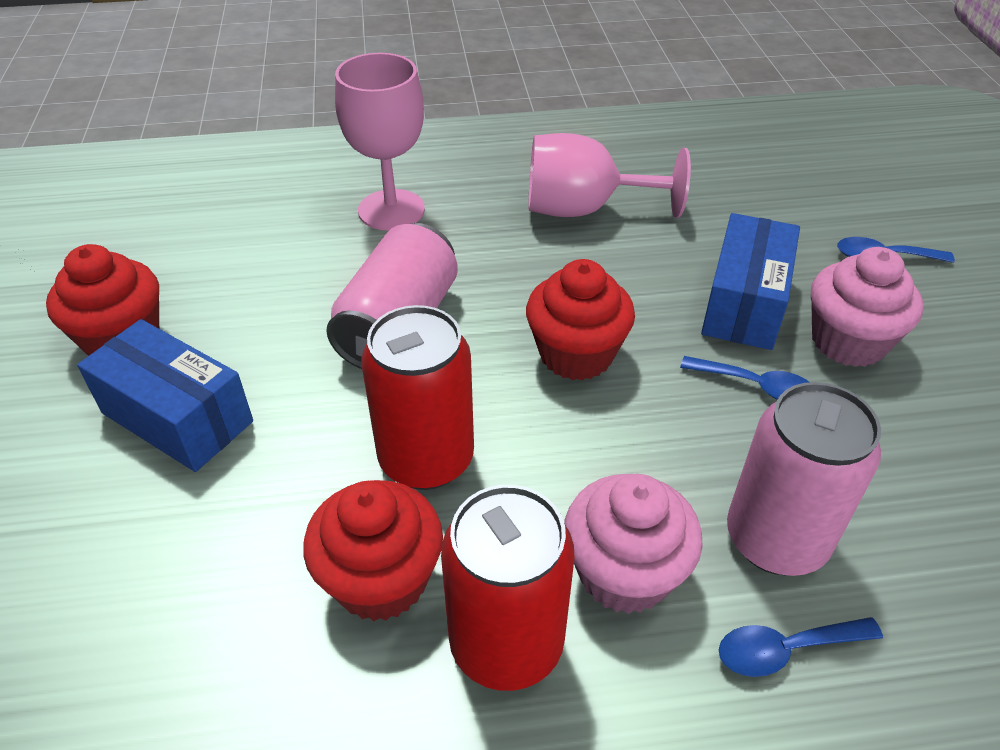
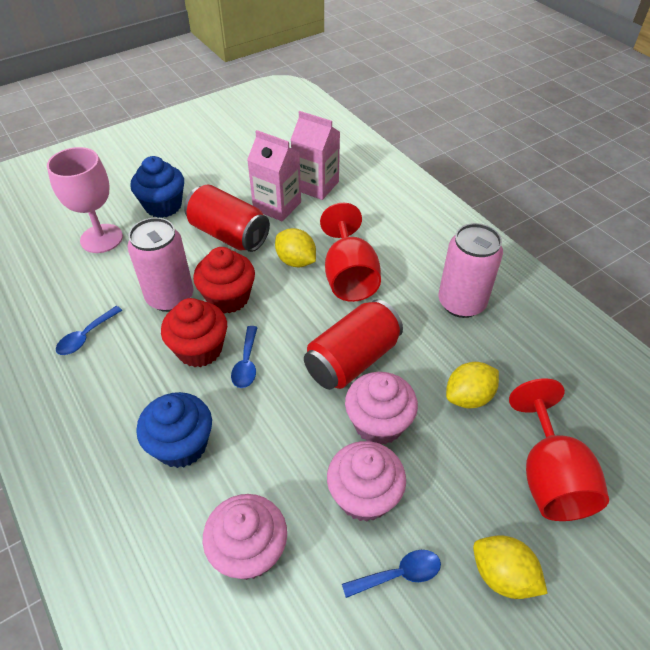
blue box: 2 -> 0
blue cupcake: 0 -> 2
pink carton: 0 -> 2
pink cupcake: 2 -> 3
pink goblet: 2 -> 1
red cupcake: 3 -> 2
red goblet: 0 -> 2
yellow lemon: 0 -> 3

